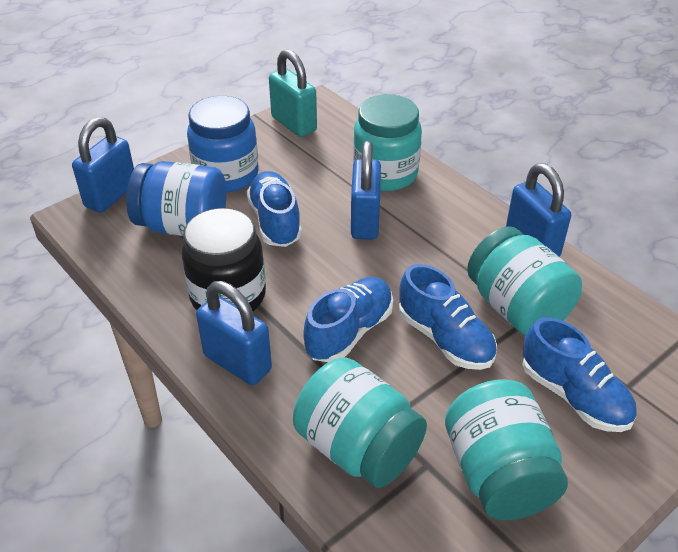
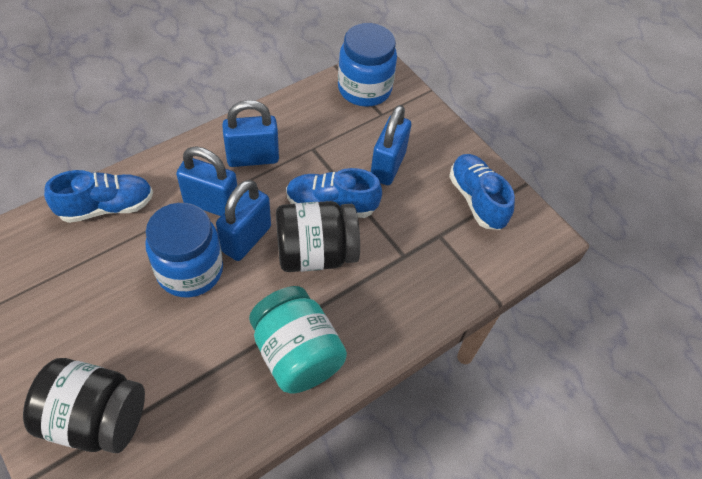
black jar: 1 -> 2
blue shoe: 4 -> 3
turquoise jar: 4 -> 1
turquoise padlock: 1 -> 0

